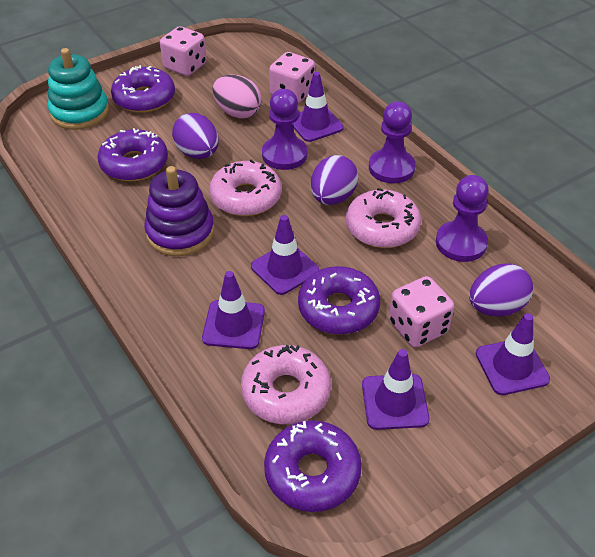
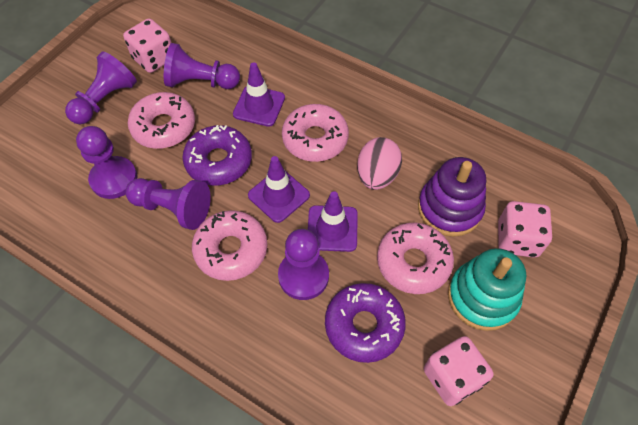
pink donut: 3 -> 4
purple donut: 4 -> 2
purple egg: 3 -> 0
purple pawn: 3 -> 5
purple traffic cone: 5 -> 3

